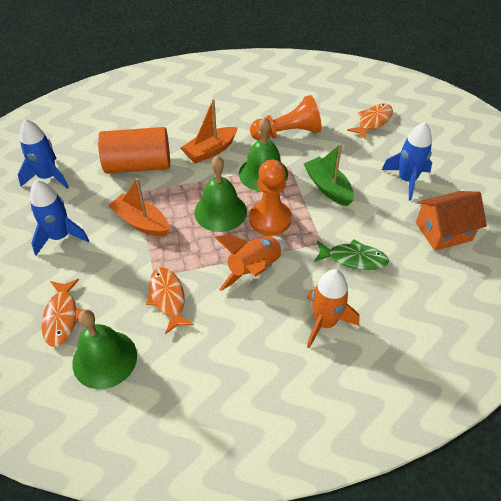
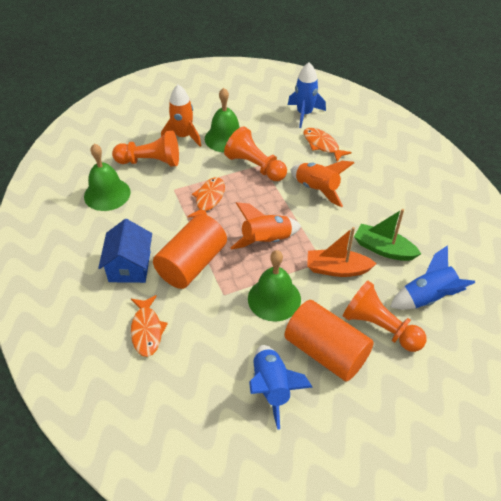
blue house: 0 -> 1
green fish: 1 -> 0
orange boat: 2 -> 1
orange cylinder: 1 -> 2
orange house: 1 -> 0
orange pawn: 2 -> 3
orange rocket: 2 -> 3

